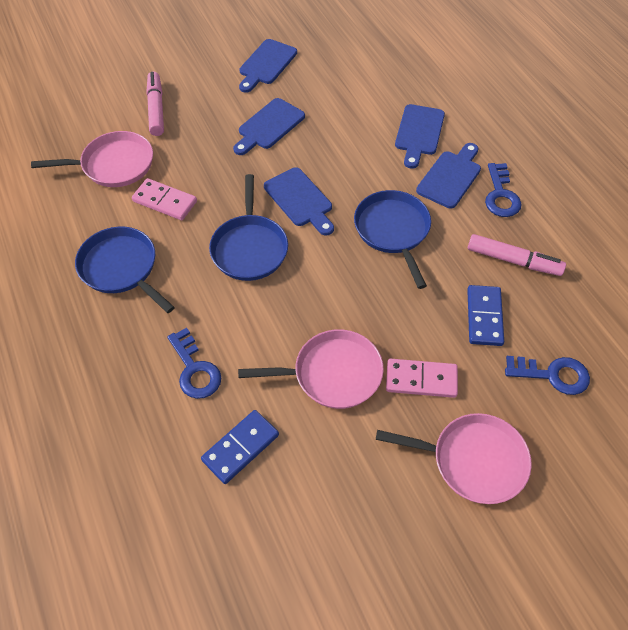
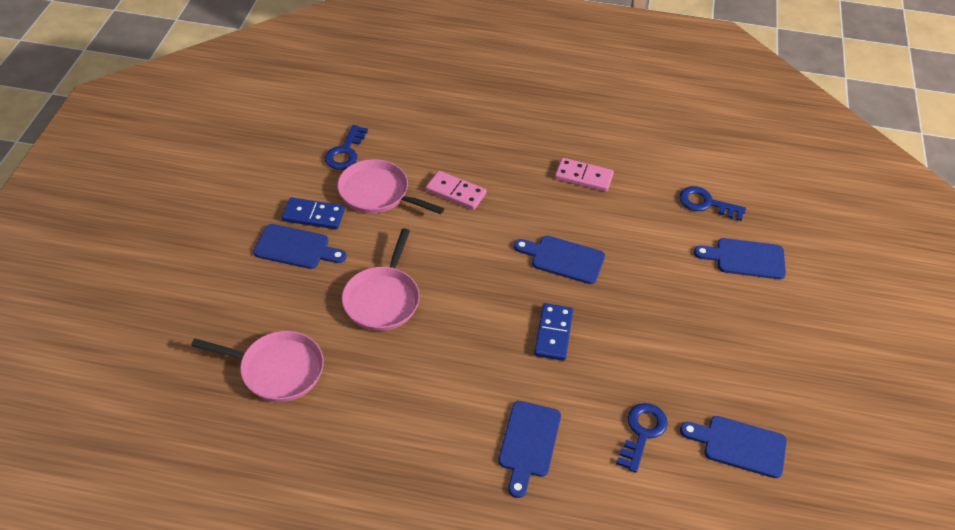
blue pan: 3 -> 0
pink marker: 2 -> 0

